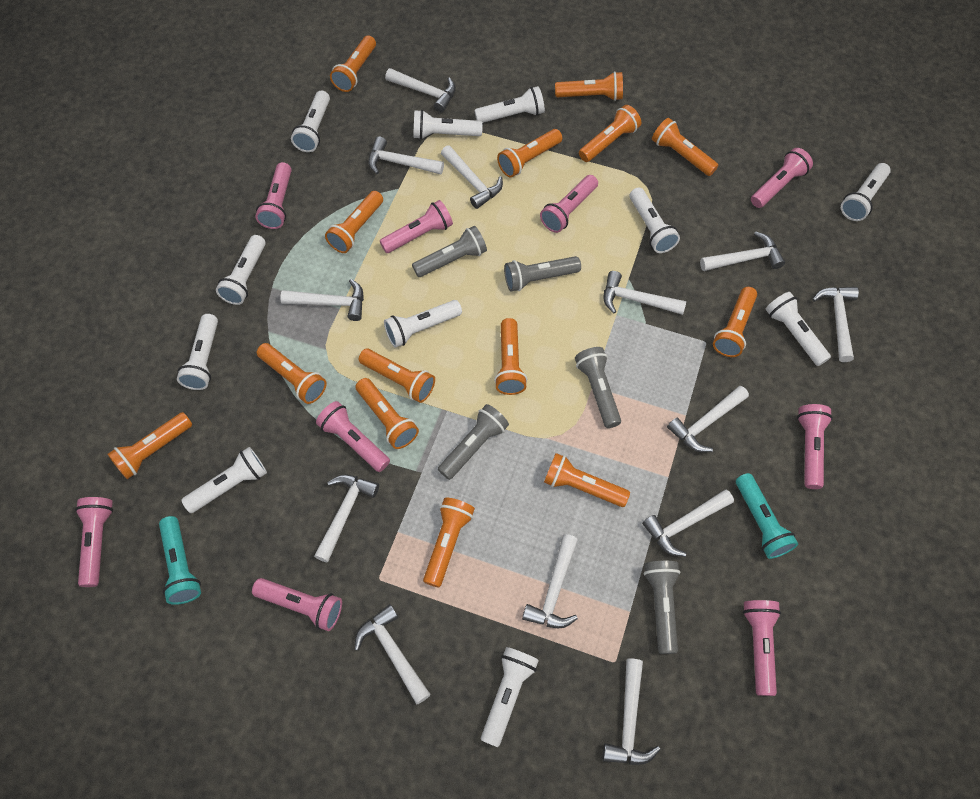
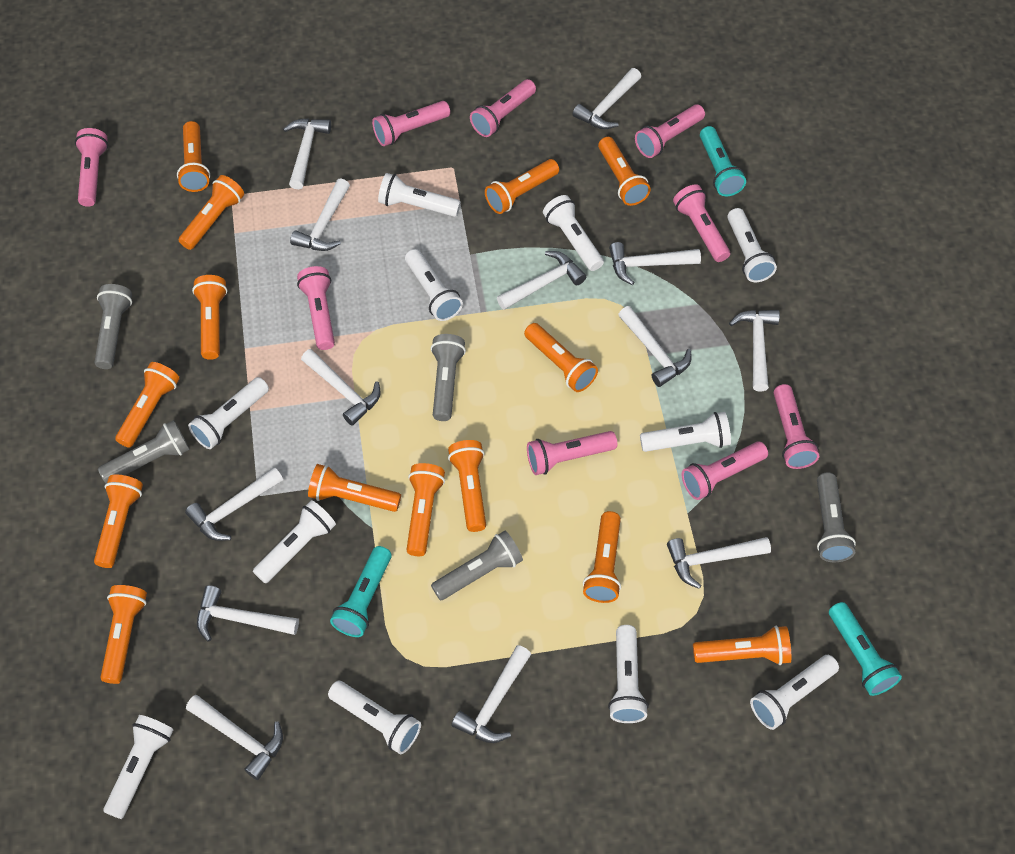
turquoise flashlight: 2 -> 3

